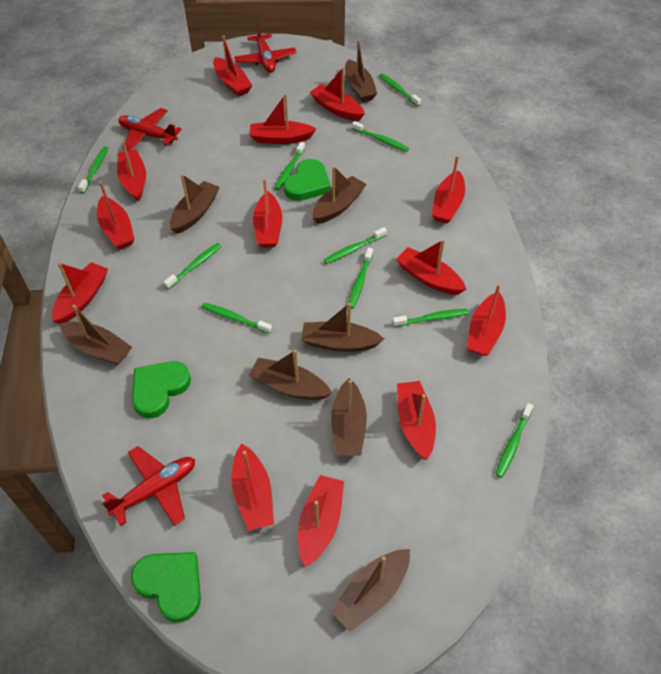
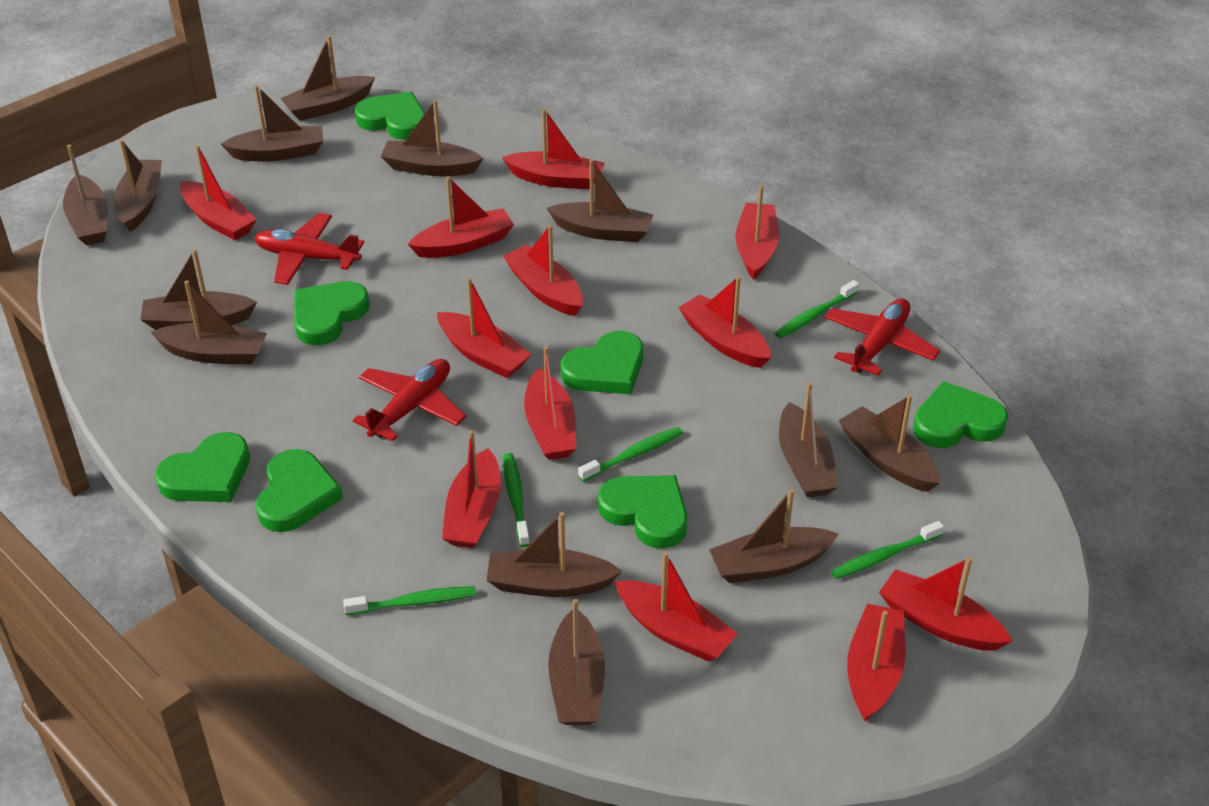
brown boat: 8 -> 13
green heart: 3 -> 7
green toothbrush: 10 -> 5
red boat: 13 -> 12

